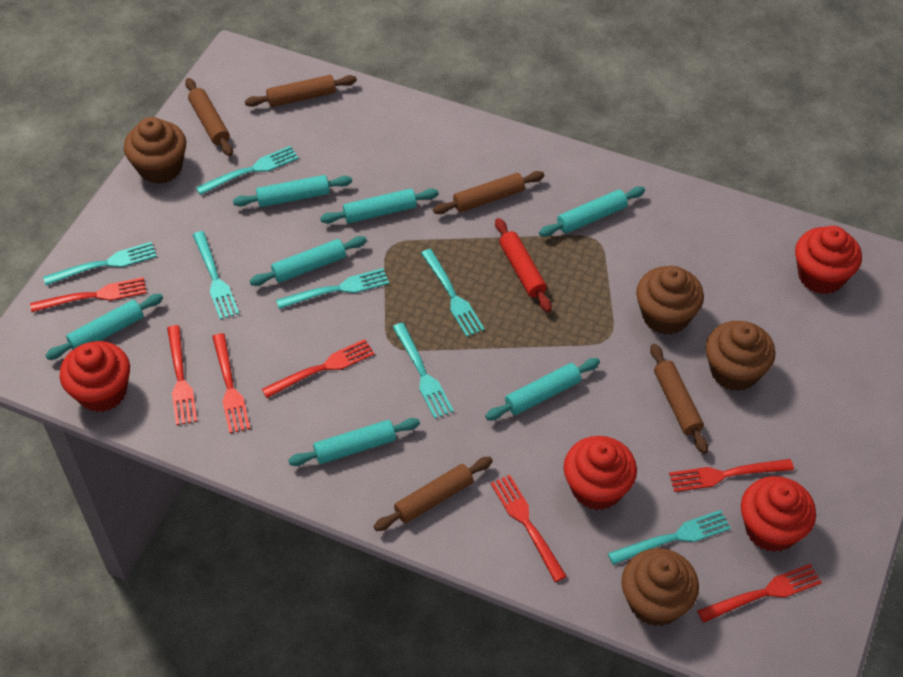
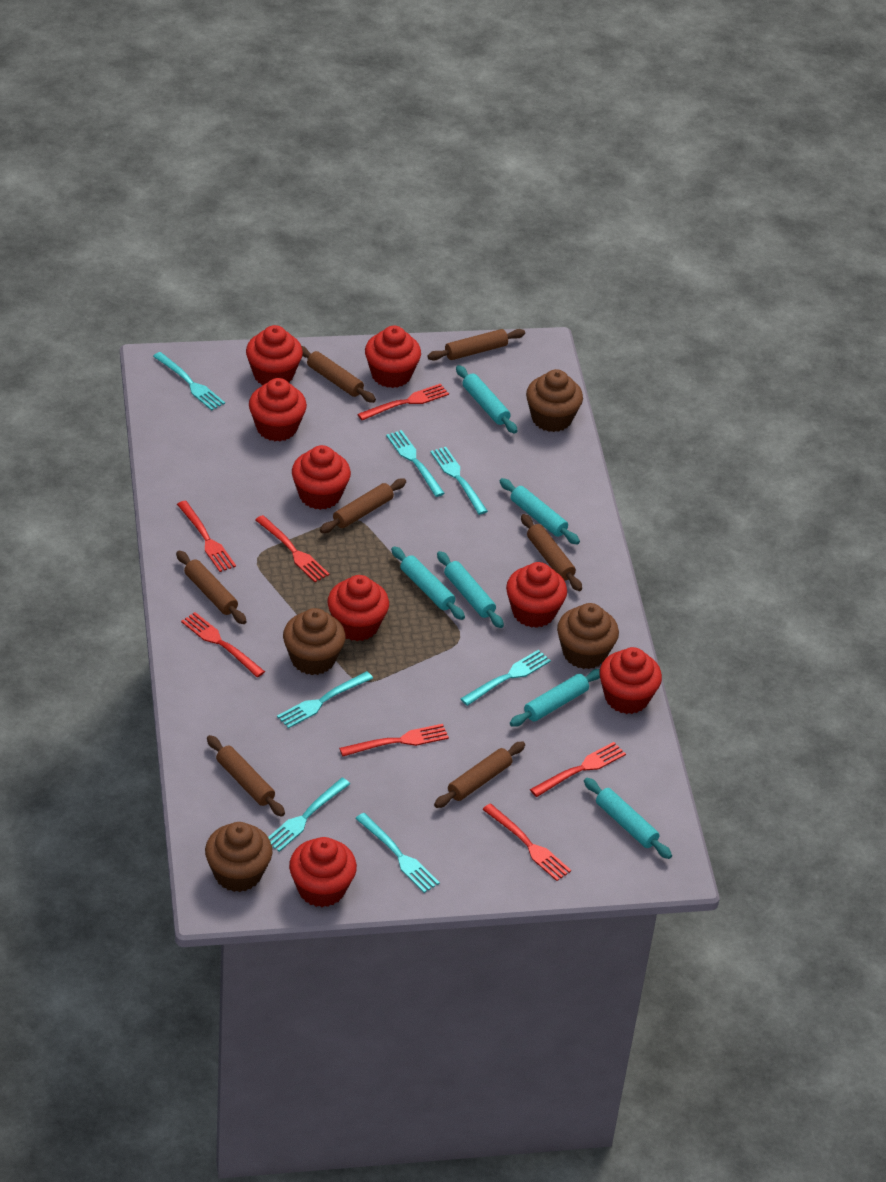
brown rolling pin: 5 -> 7
red cupcake: 4 -> 8
red rolling pin: 1 -> 0
turquoise rolling pin: 7 -> 6

